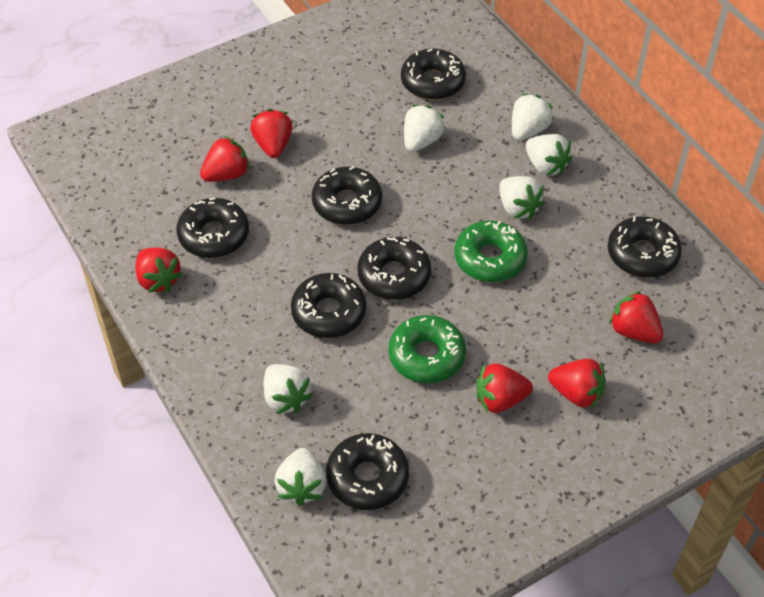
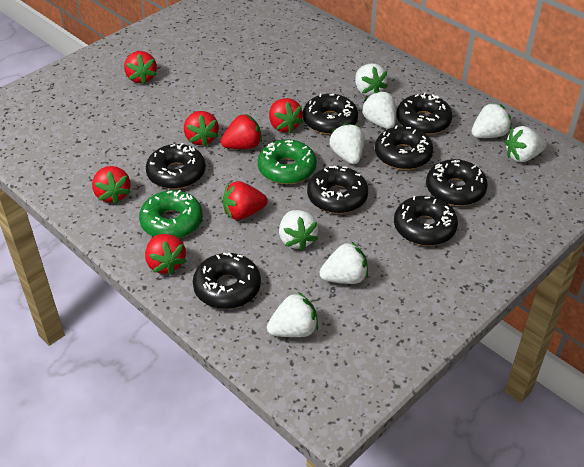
black donut: 7 -> 8
red strawberry: 6 -> 7
white strawberry: 6 -> 8

